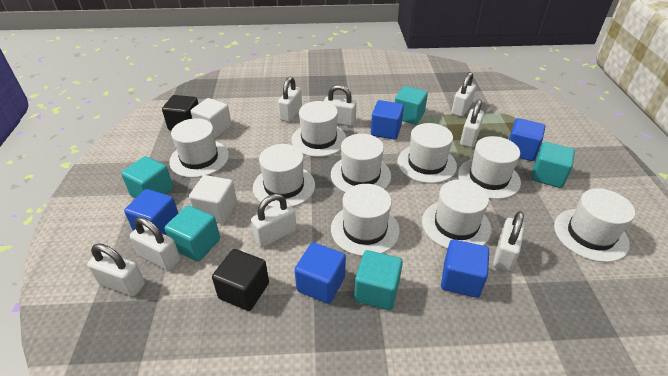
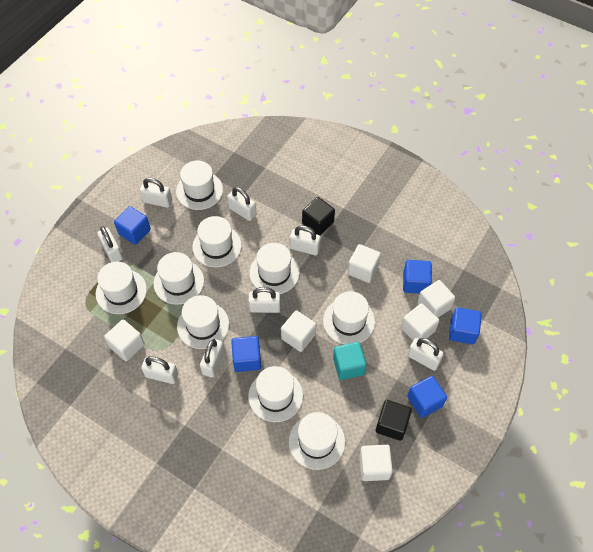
turquoise cube: 5 -> 1
white cube: 2 -> 6

